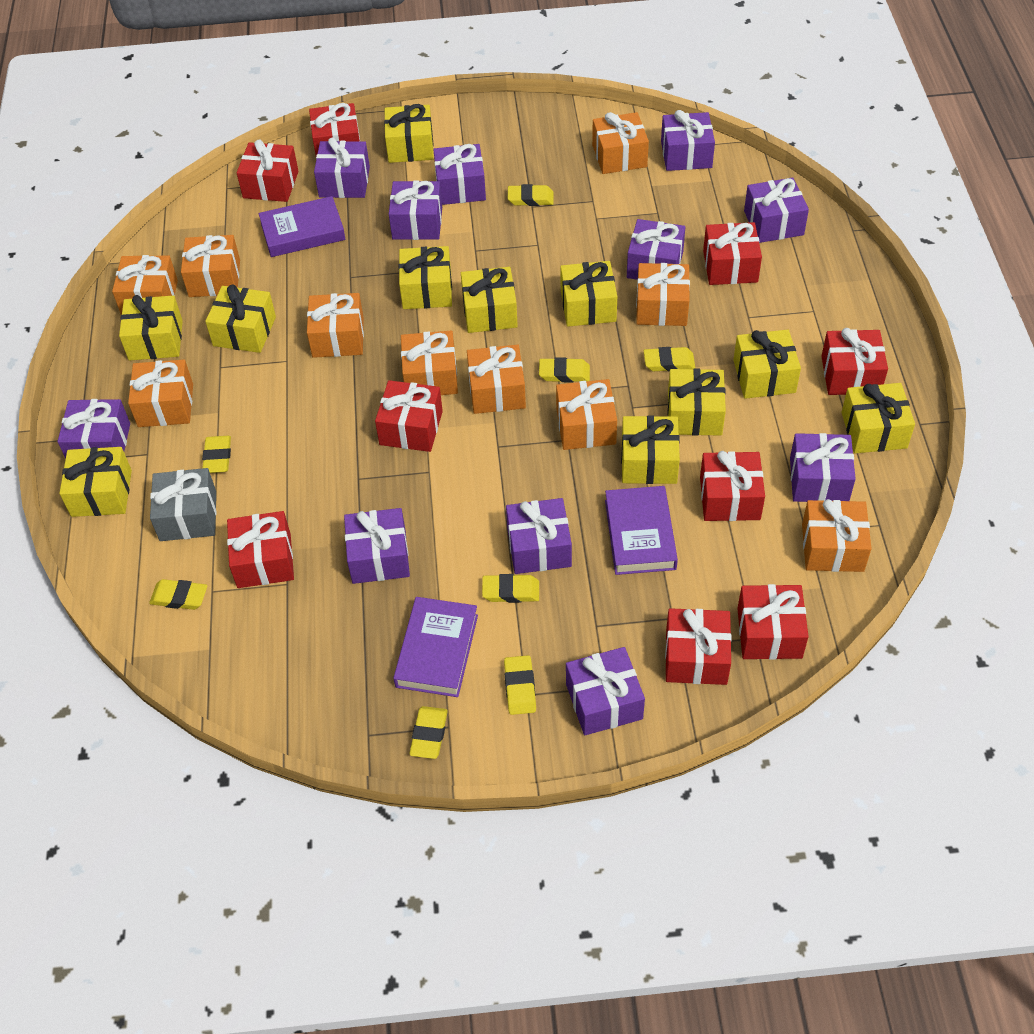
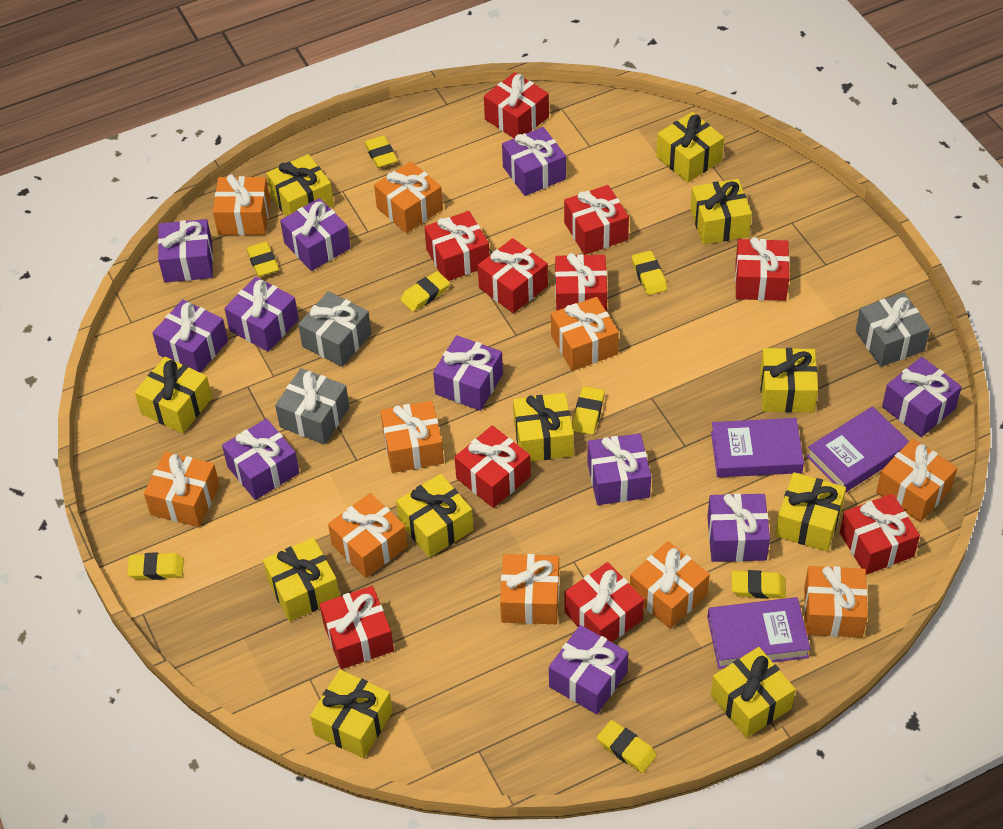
grey gift: 1 -> 3
red gift: 9 -> 10

